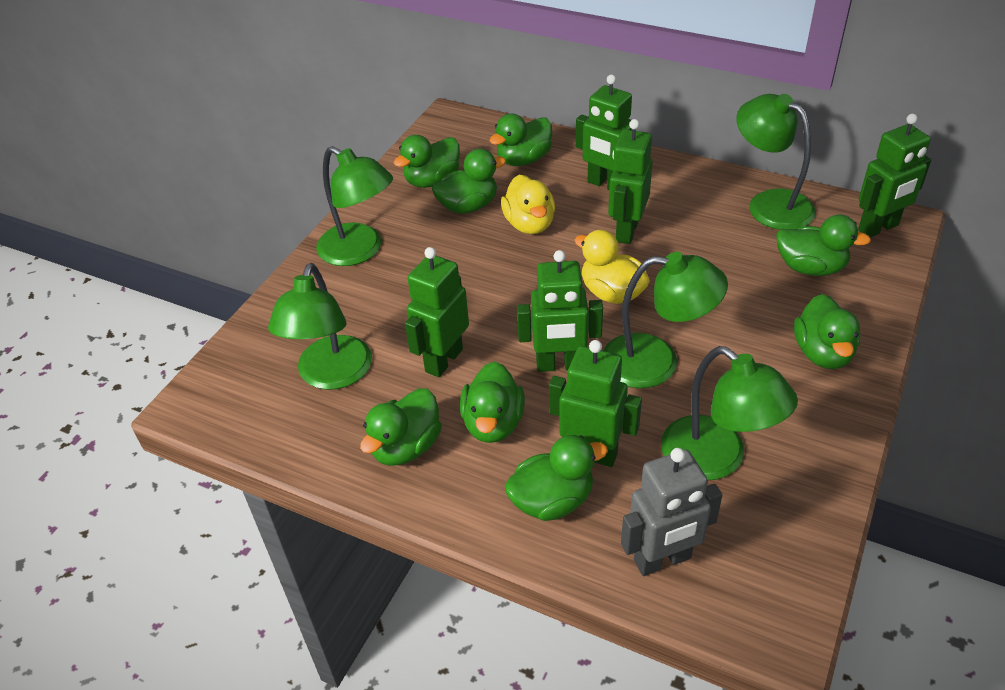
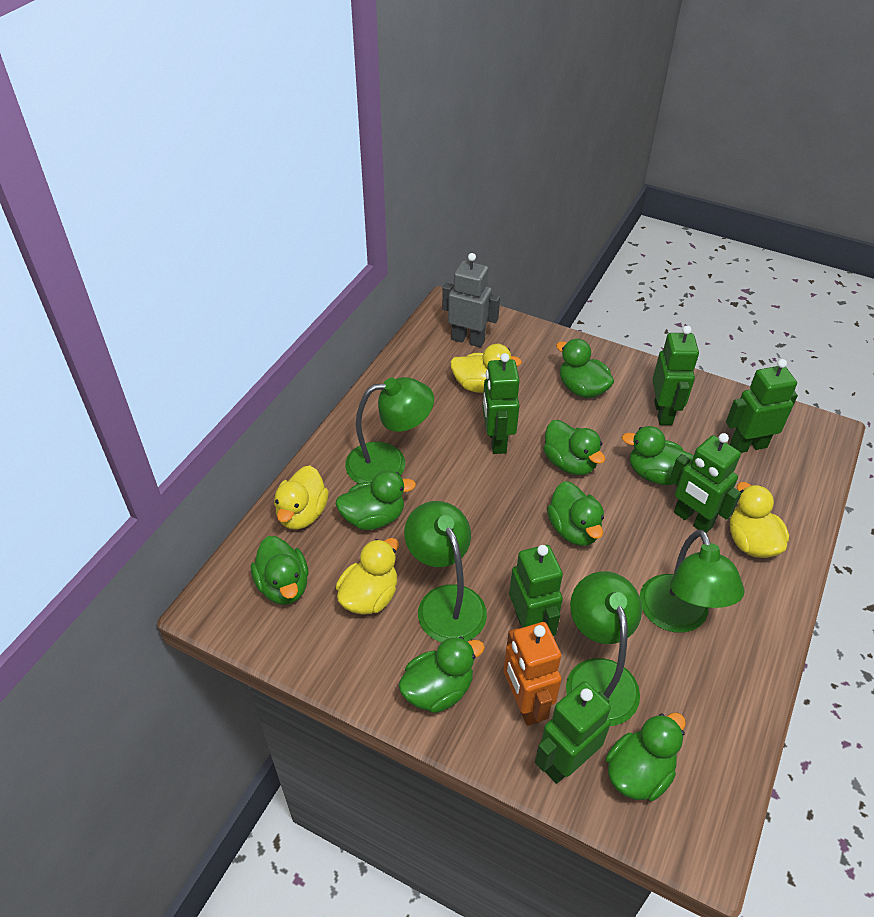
green lamp: 5 -> 4
orange robot: 0 -> 1
yellow duck: 2 -> 4

